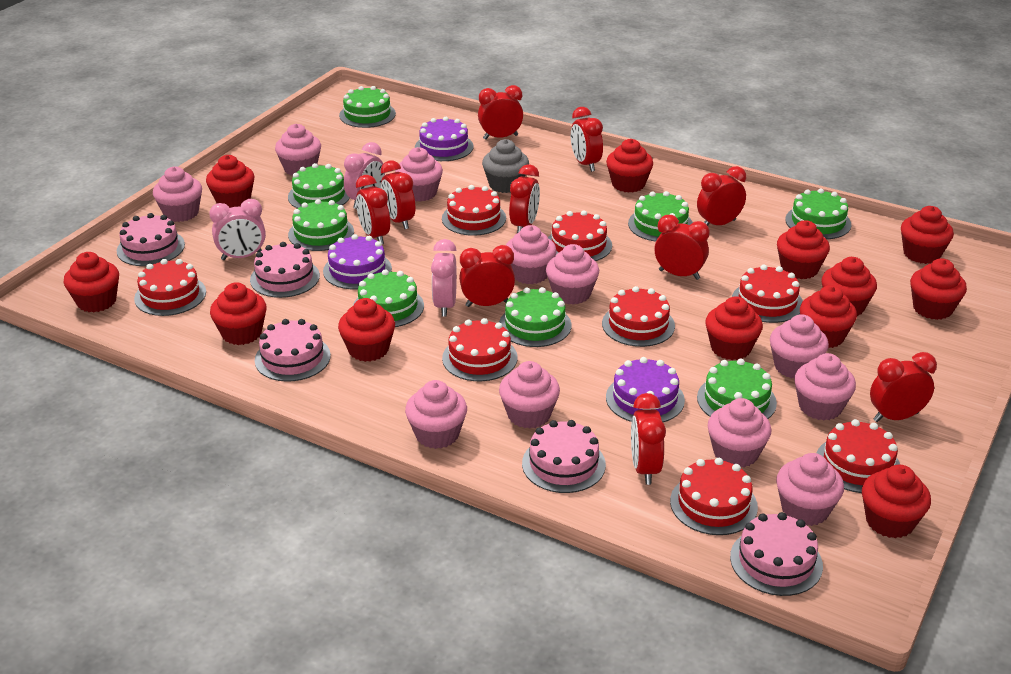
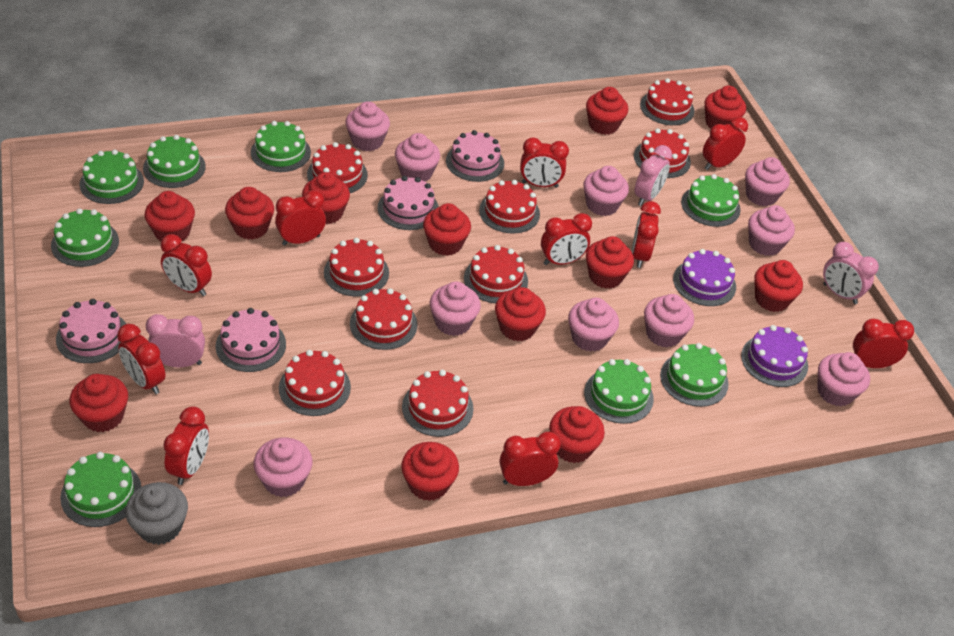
pink cake: 5 -> 4
pink cupcake: 11 -> 10
purple cake: 3 -> 2
red cake: 8 -> 9

